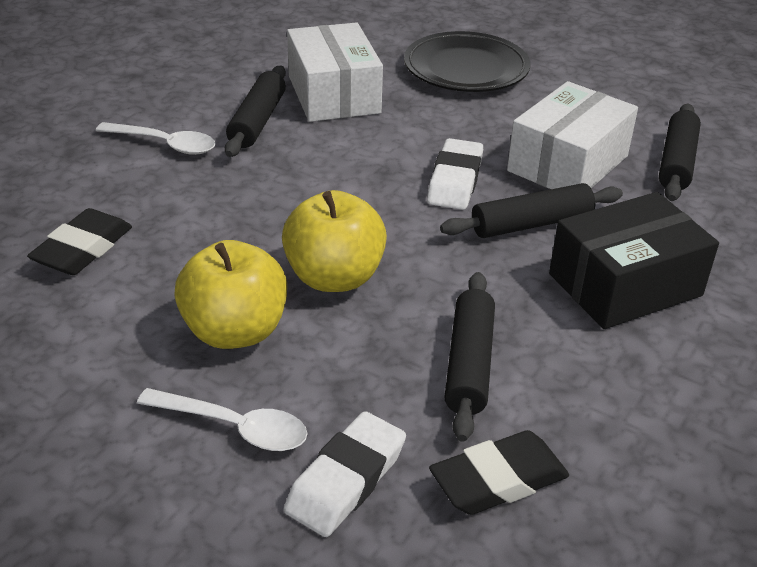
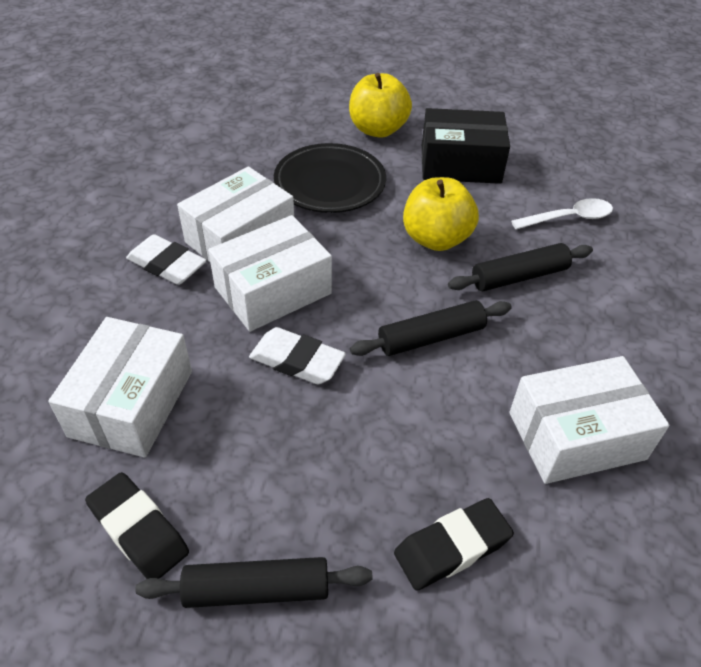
black rolling pin: 4 -> 3
white box: 2 -> 4
white spoon: 2 -> 1

